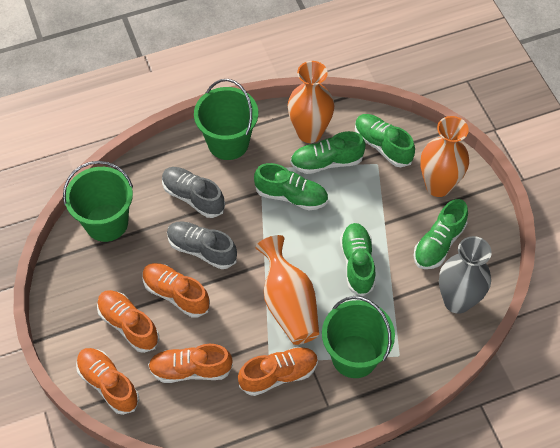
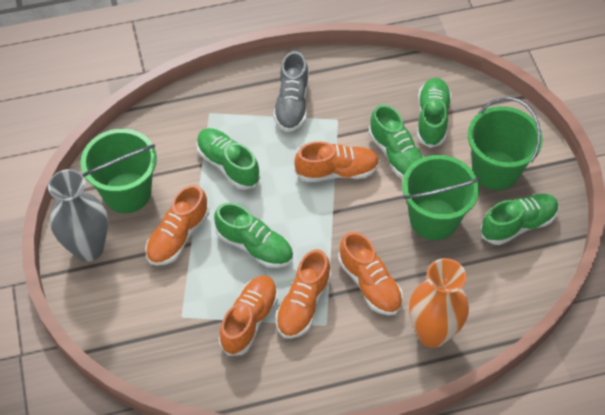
grey shoe: 2 -> 1
orange vase: 3 -> 1

